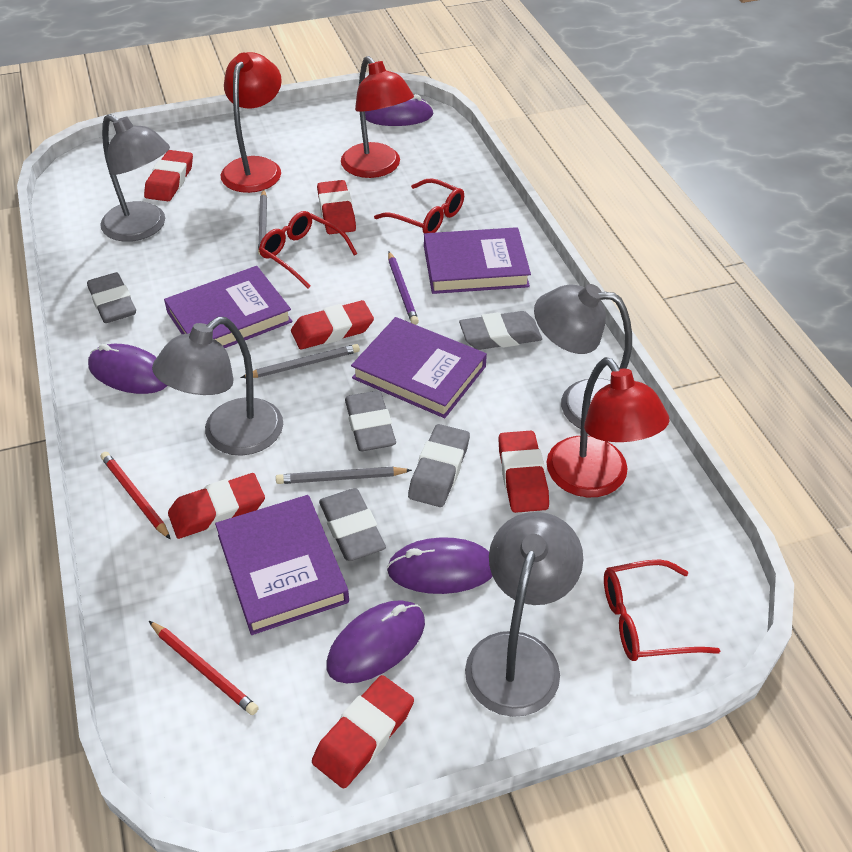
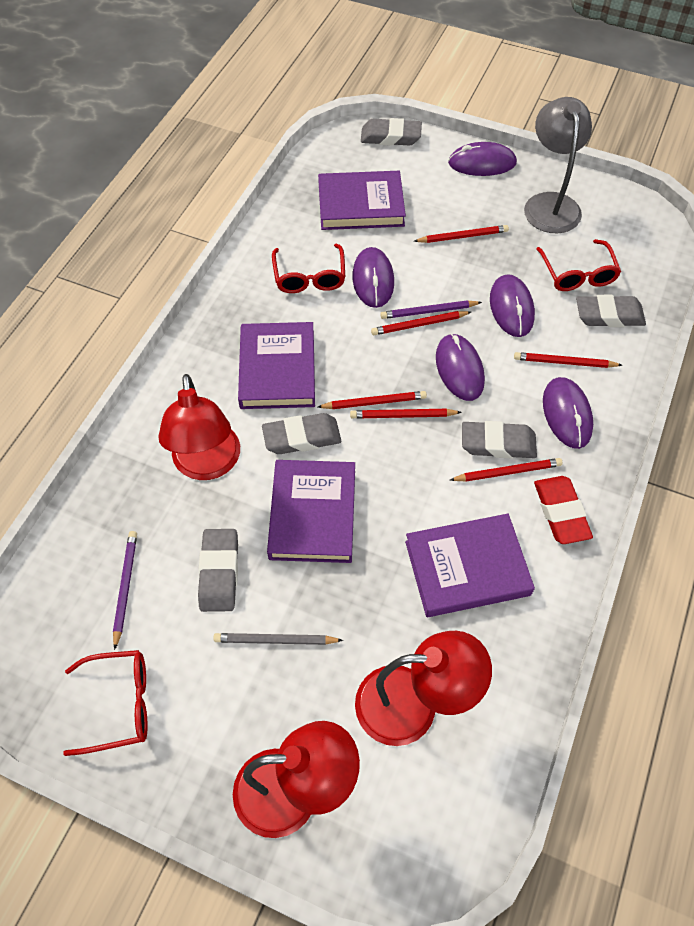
grey lamp: 4 -> 1
grey pencil: 3 -> 1
purple mouse: 4 -> 5
purple pencil: 1 -> 2
red eraser: 6 -> 1
red pencil: 2 -> 6

